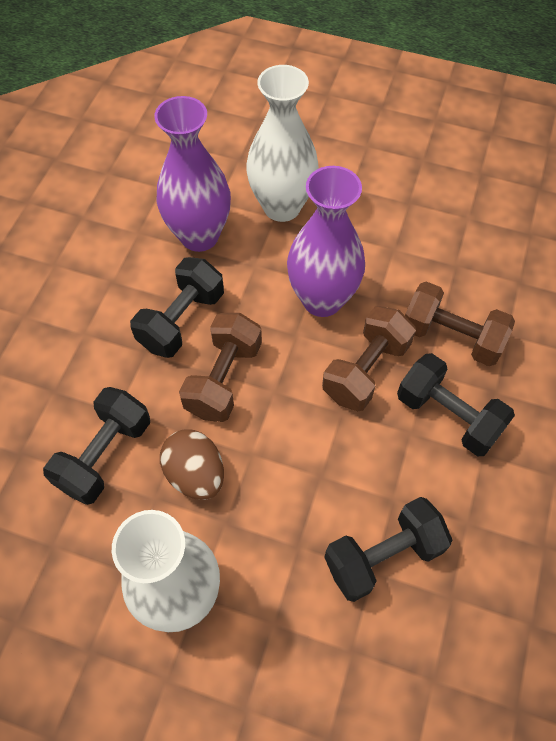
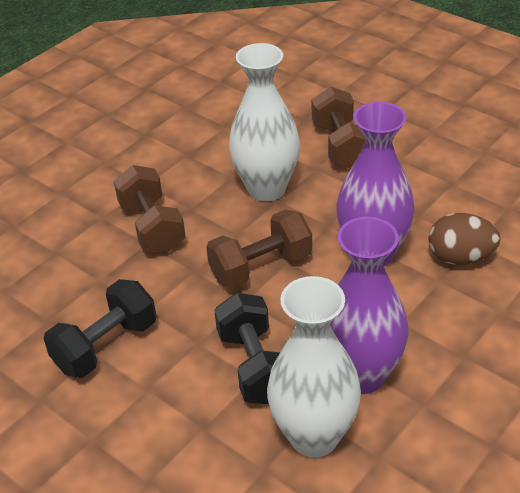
black dumbbell: 4 -> 2

